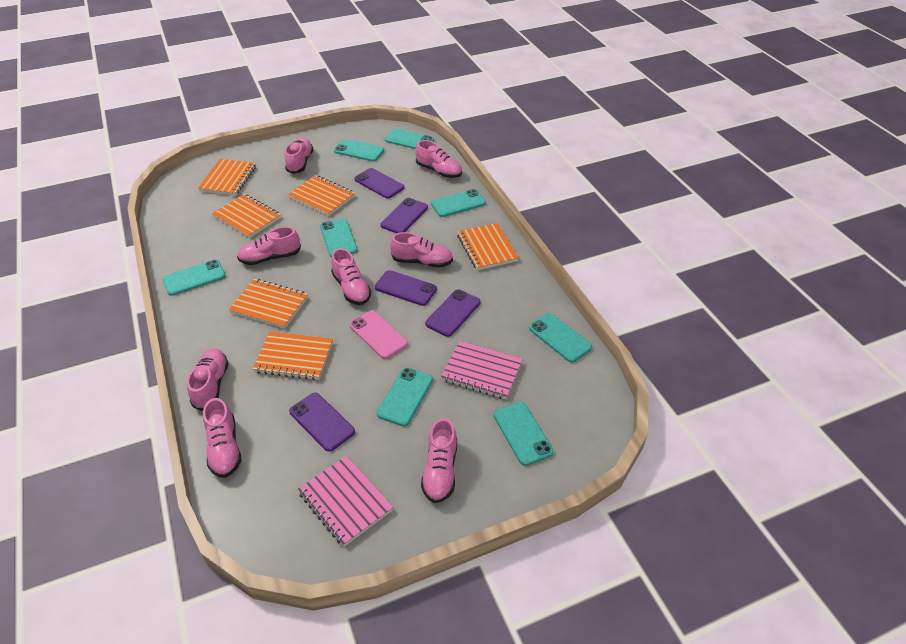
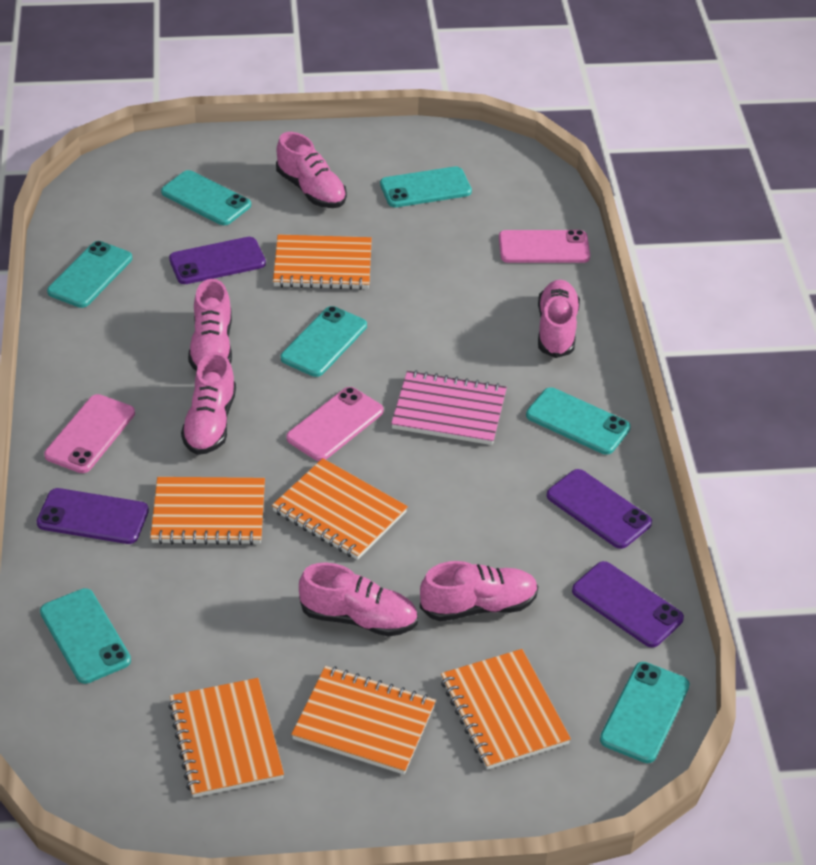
pink notebook: 2 -> 1
pink phone: 1 -> 3
pink shoe: 8 -> 6
purple phone: 5 -> 4
turquoise phone: 8 -> 7

